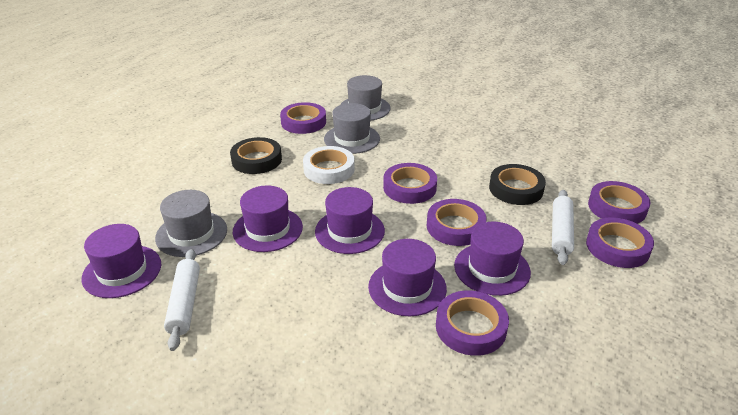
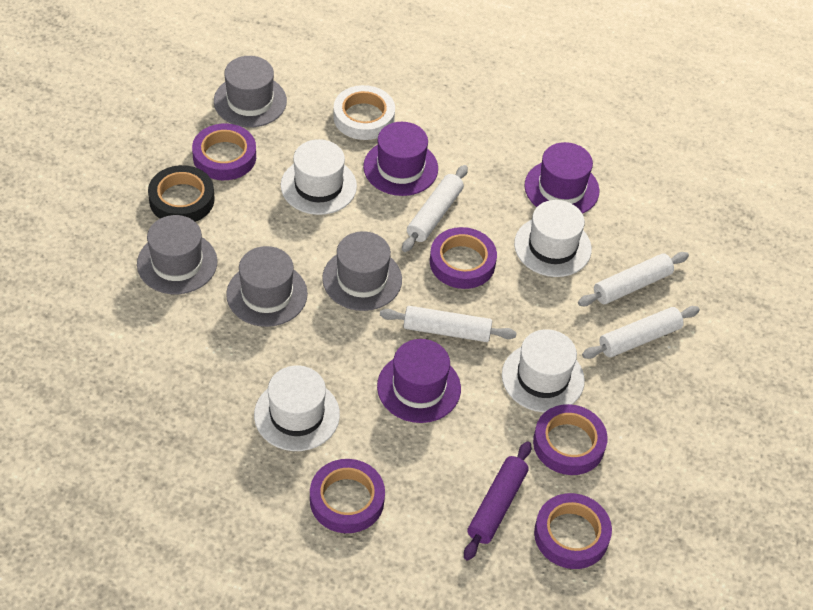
black tape: 2 -> 1
grey hat: 3 -> 4
purple hat: 5 -> 3
purple rolling pin: 0 -> 1
purple tape: 6 -> 5
white hat: 0 -> 4
white rolling pin: 2 -> 4

